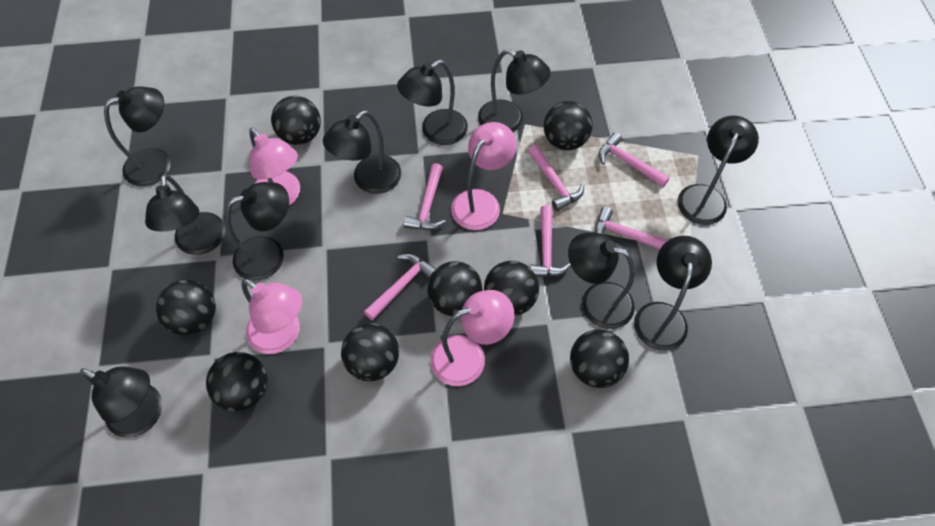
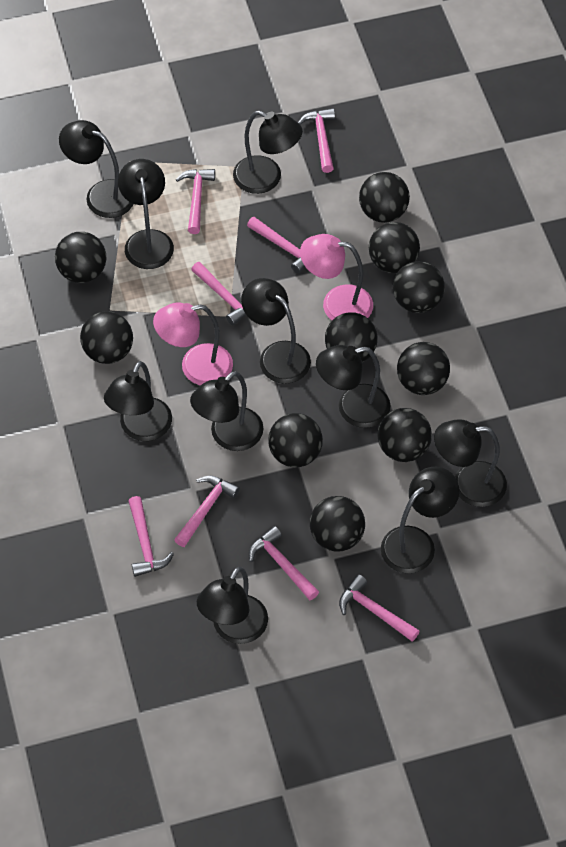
black ball: 8 -> 10
pink hammer: 6 -> 8
pink lamp: 4 -> 2

